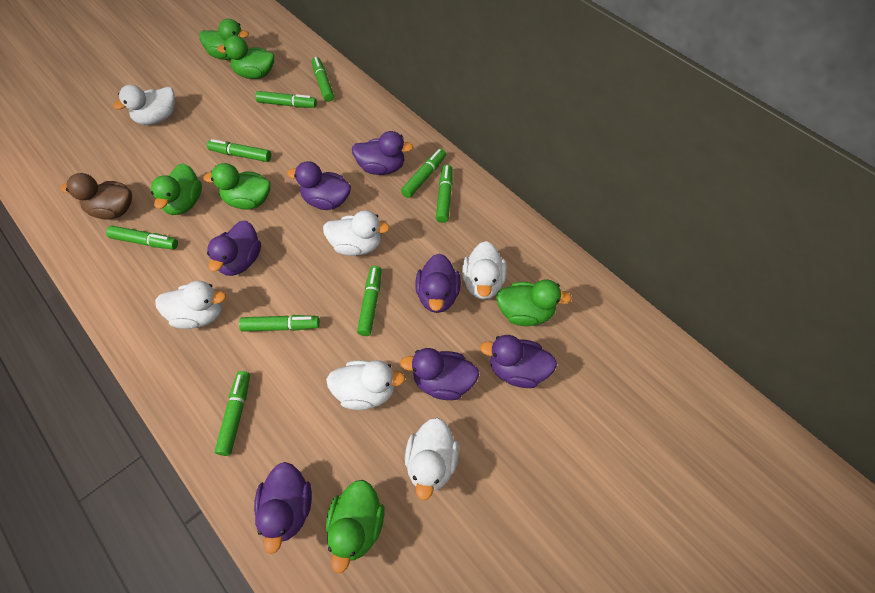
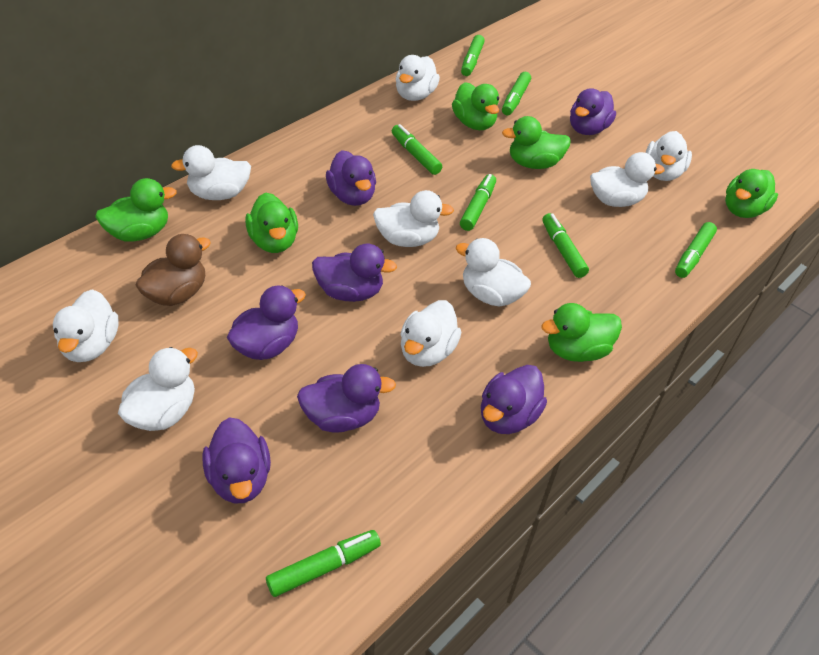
green marker: 9 -> 7
white duck: 6 -> 9

